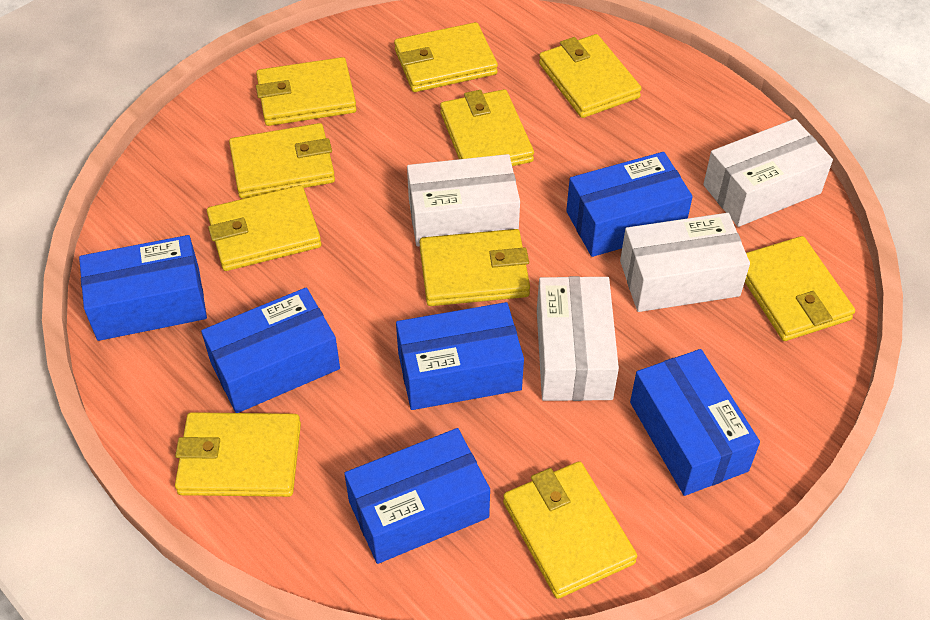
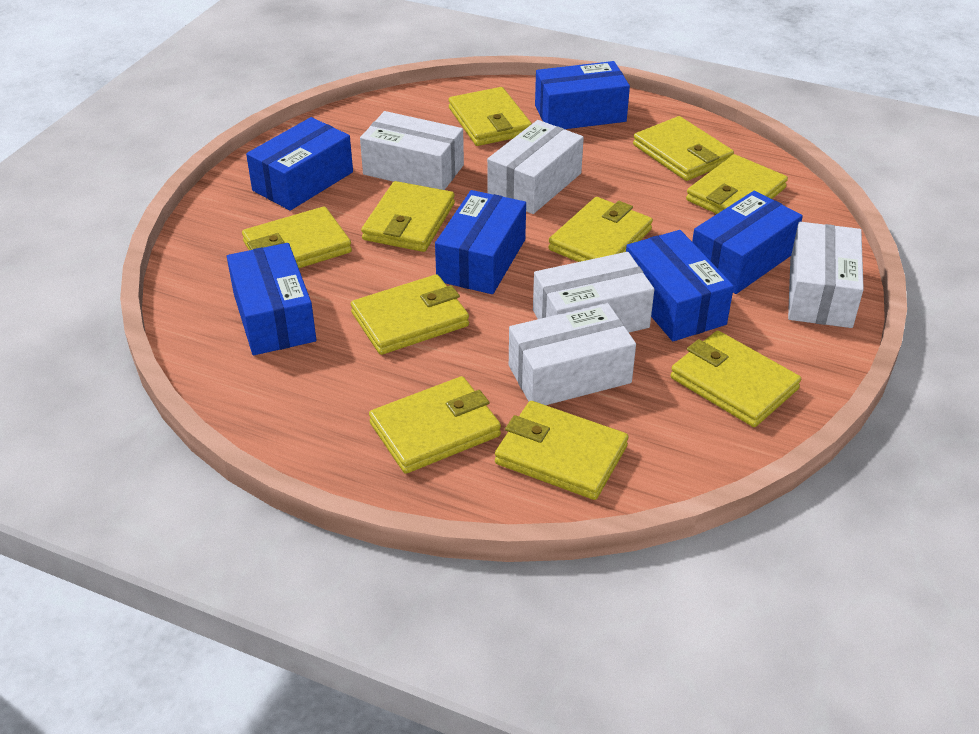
white box: 4 -> 5

